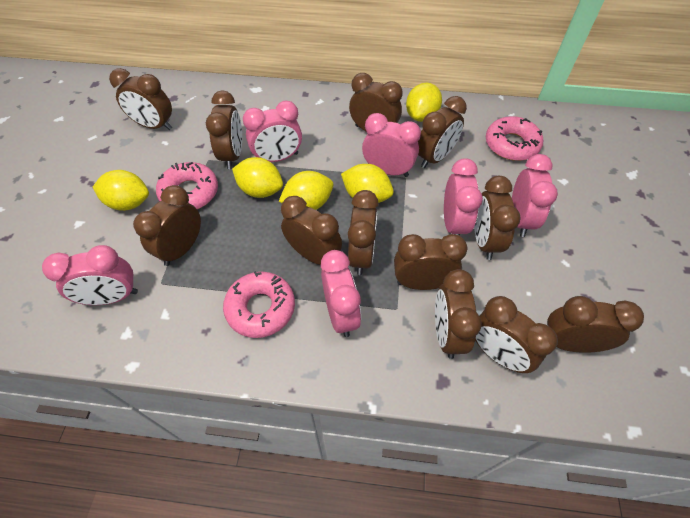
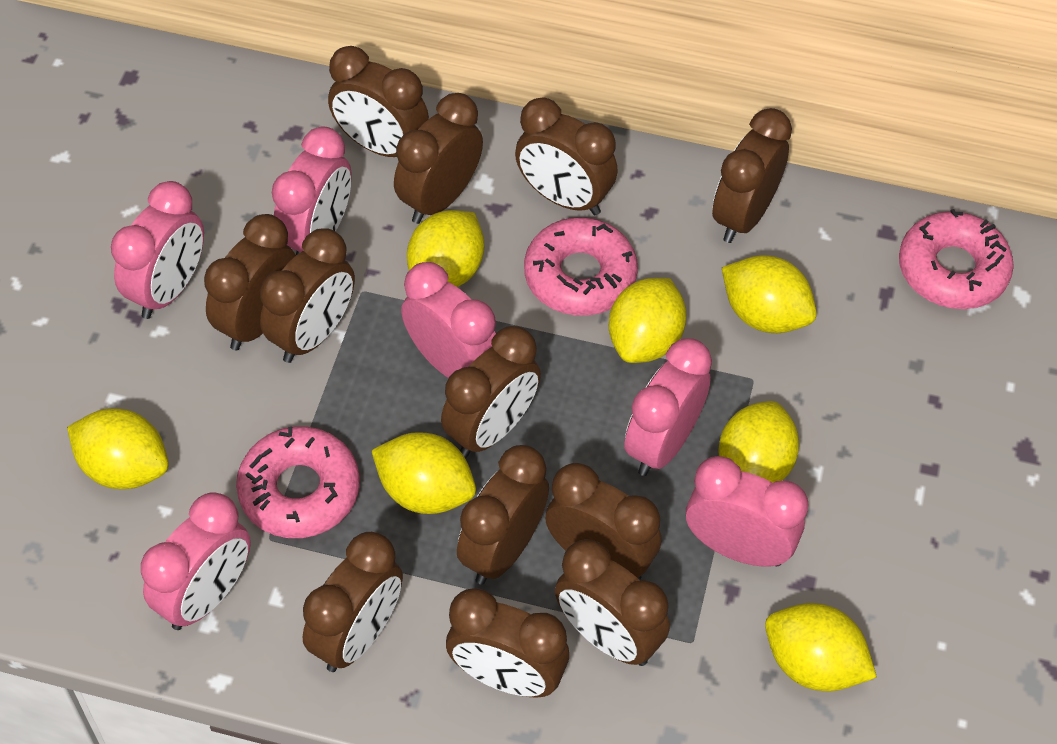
yellow lemon: 5 -> 7

